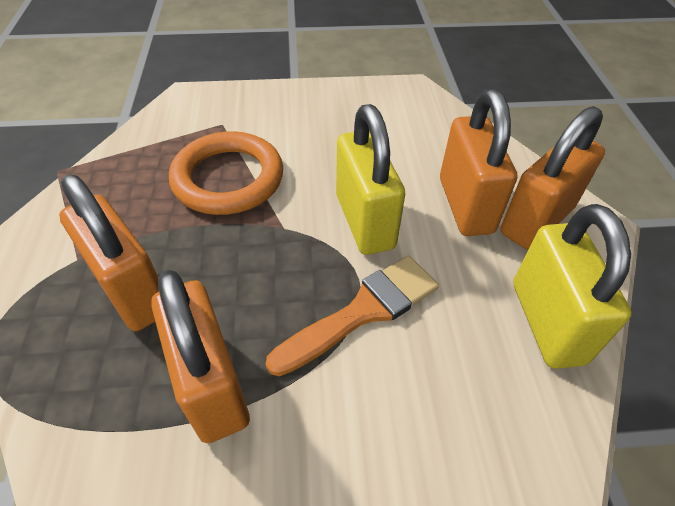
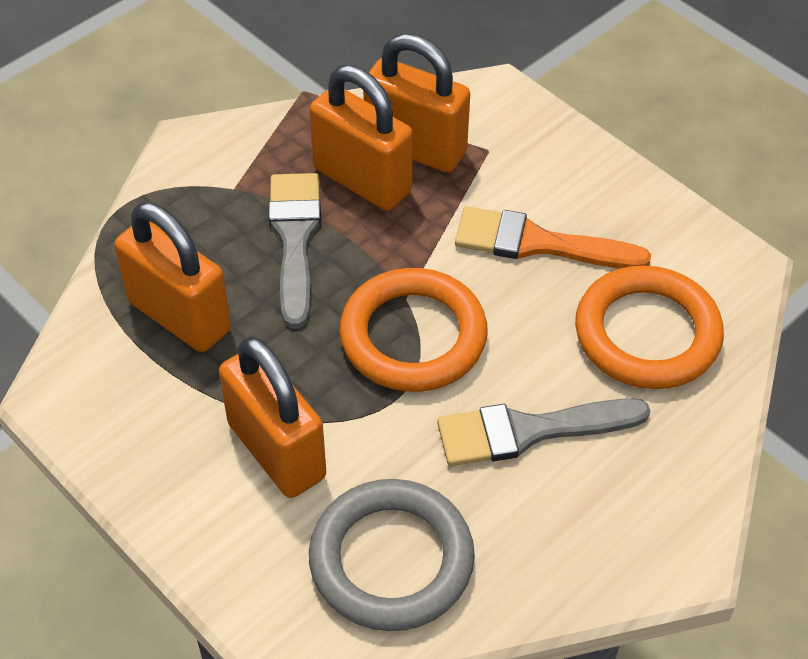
grey brush: 0 -> 2
grey ring: 0 -> 1
orange ring: 1 -> 2
yellow padlock: 2 -> 0

